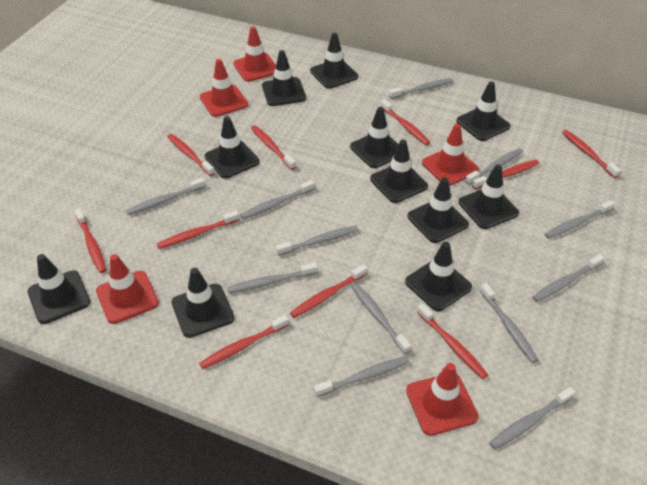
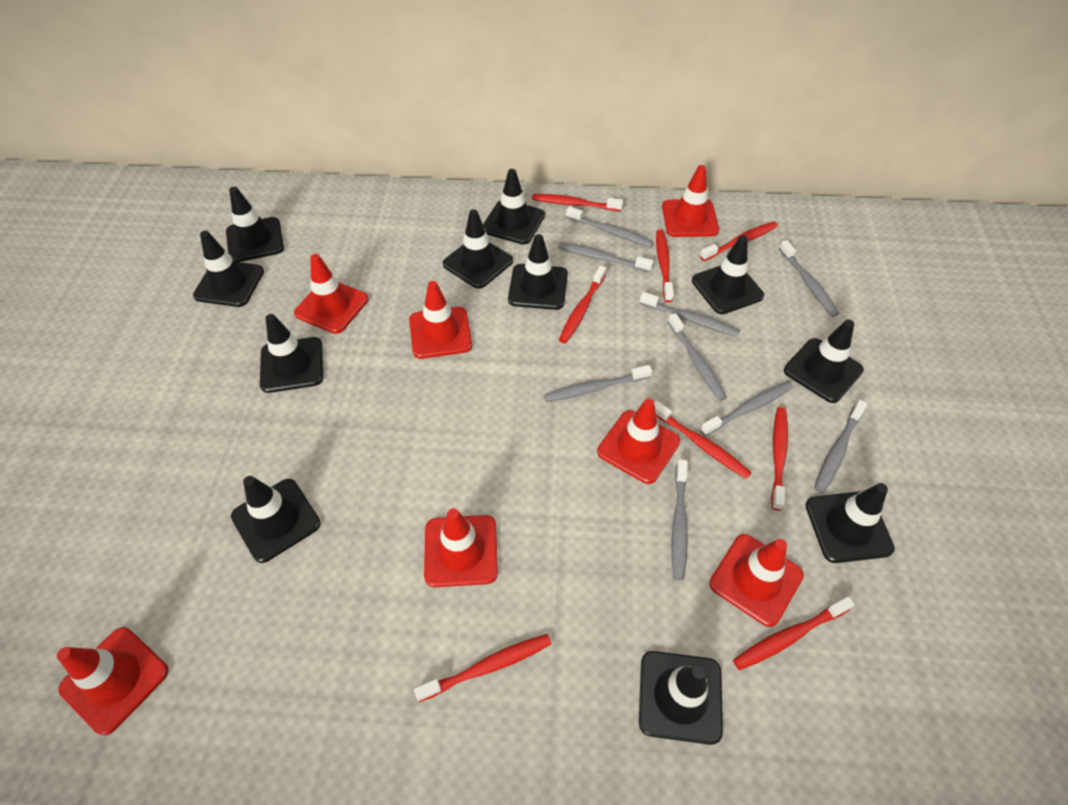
grey toothbrush: 12 -> 9
red toothbrush: 10 -> 8
red traffic cone: 5 -> 7

